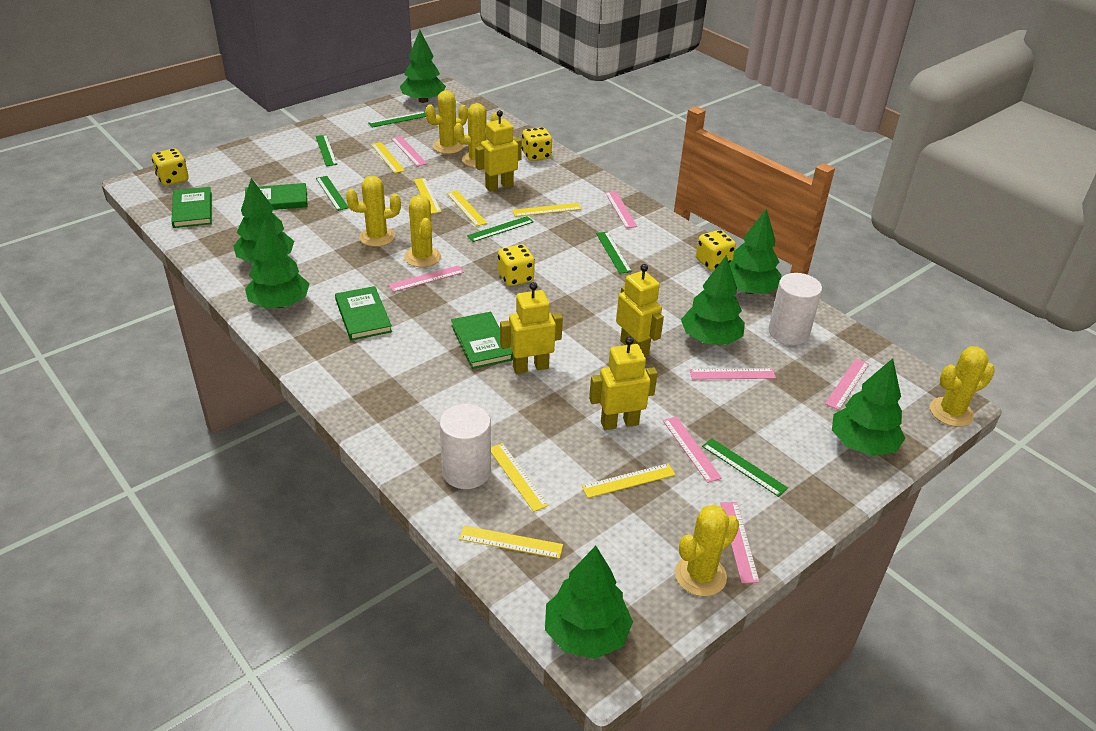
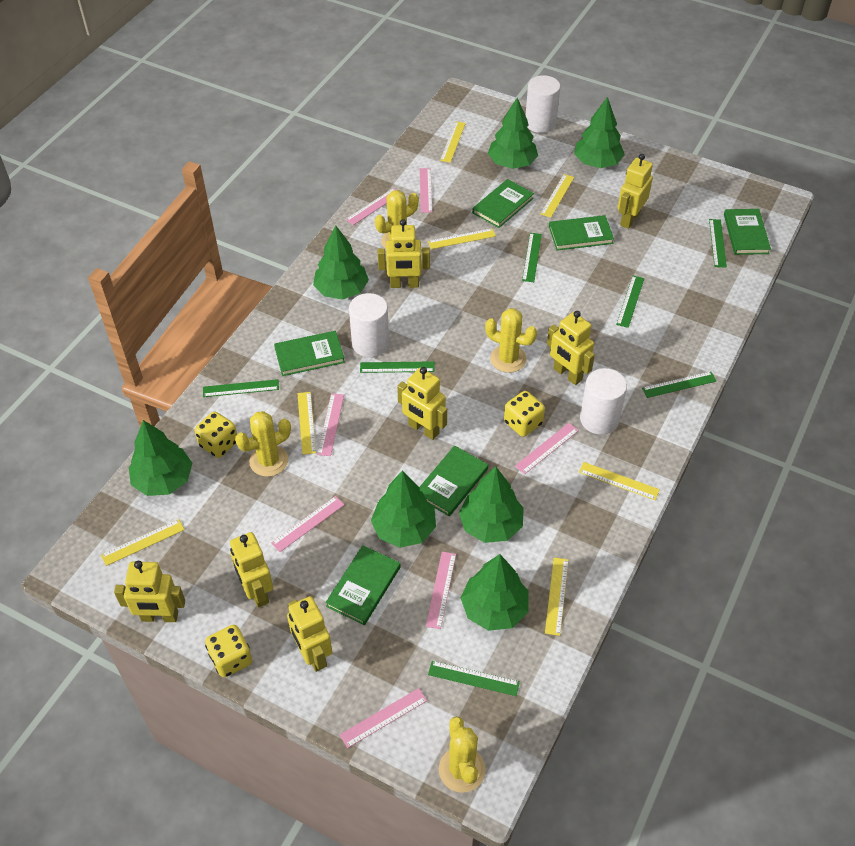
green book: 4 -> 6
green ruler: 6 -> 7
white cylinder: 2 -> 3
yellow cactus: 6 -> 4
yellow dice: 4 -> 3
yellow robot: 4 -> 7

